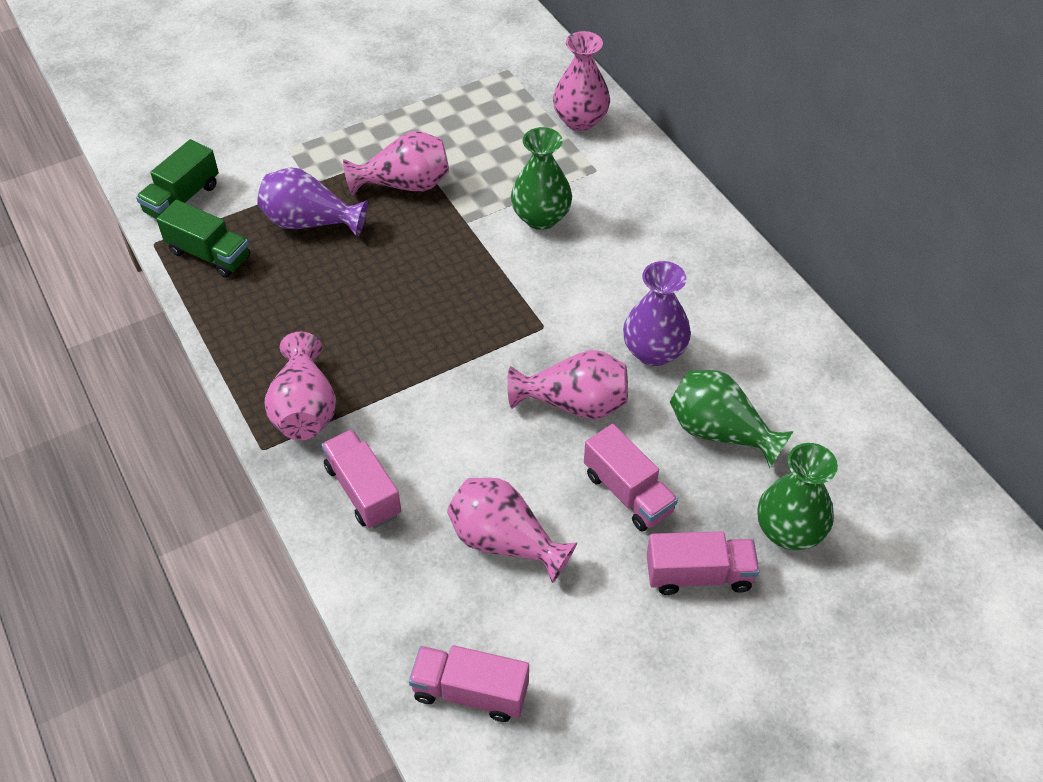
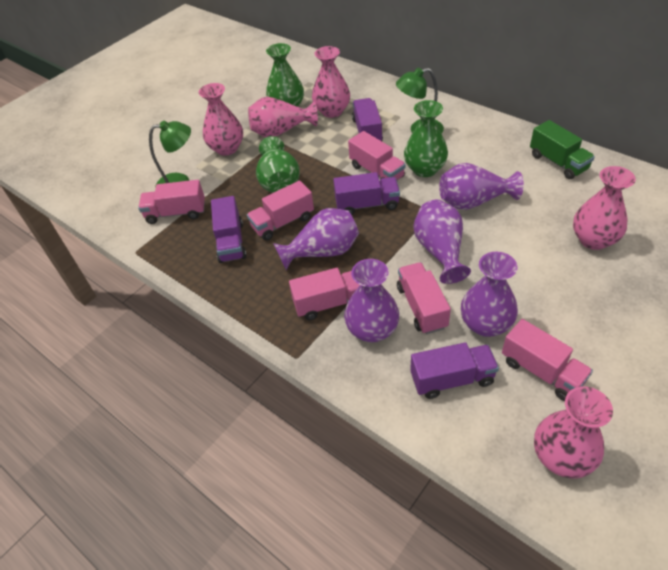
green lamp: 0 -> 2
green truck: 2 -> 1
pink truck: 4 -> 6
purple truck: 0 -> 4
purple vase: 2 -> 5

